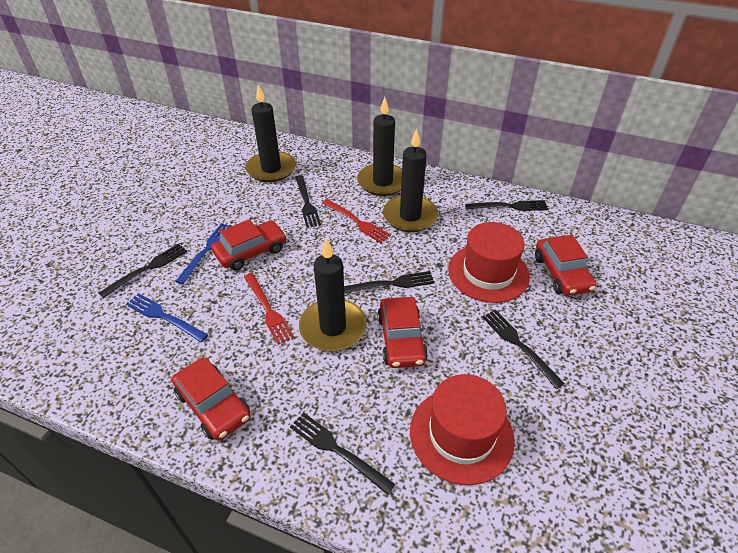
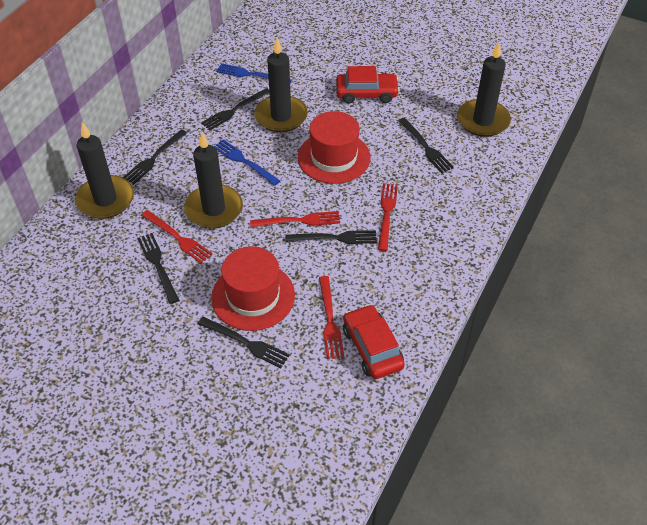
red car: 4 -> 2
red fork: 2 -> 4

